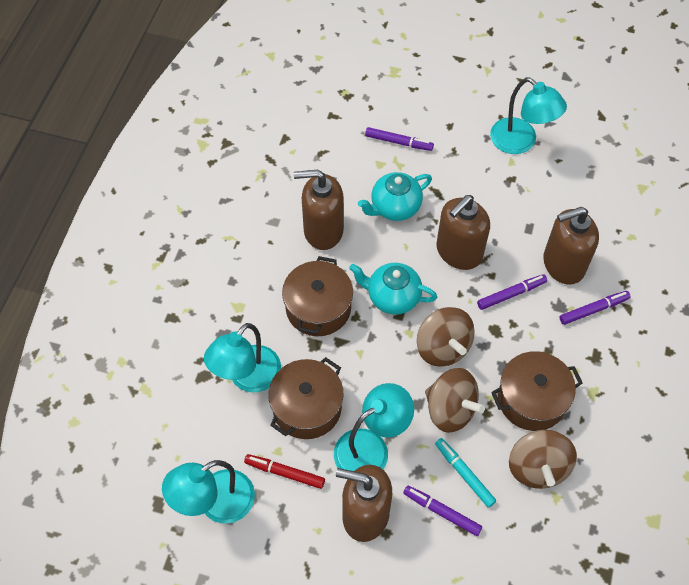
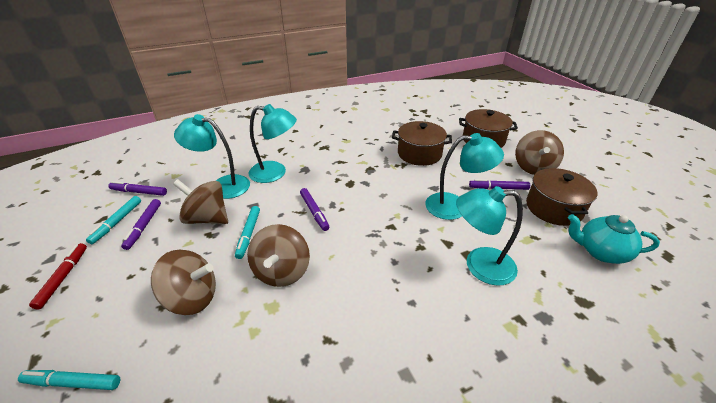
brown soap dispenser: 4 -> 0
brown spinning top: 3 -> 4
turquoise marker: 1 -> 3
turquoise teapot: 2 -> 1

